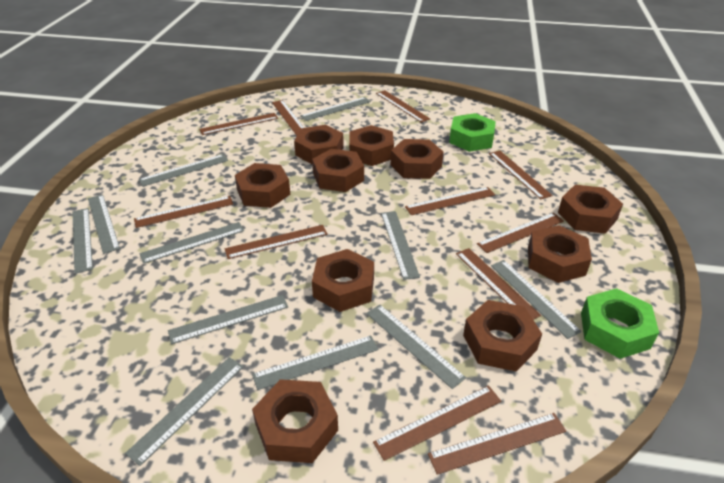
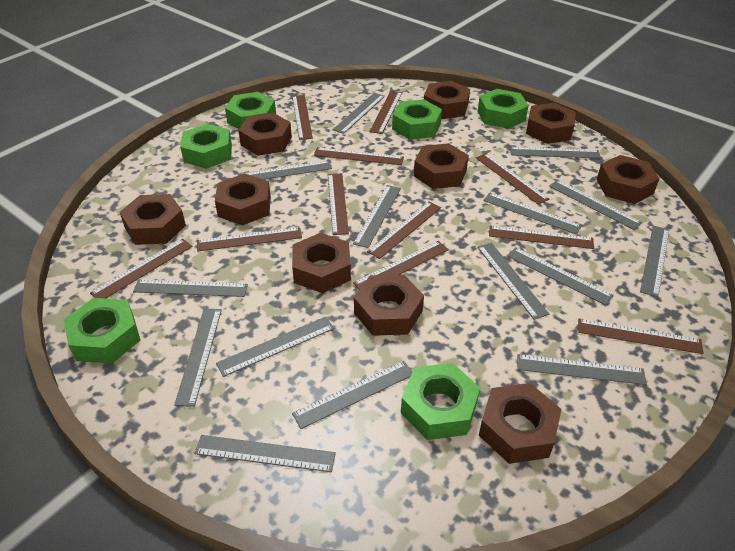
green nut: 2 -> 6
grey ruler: 11 -> 15

